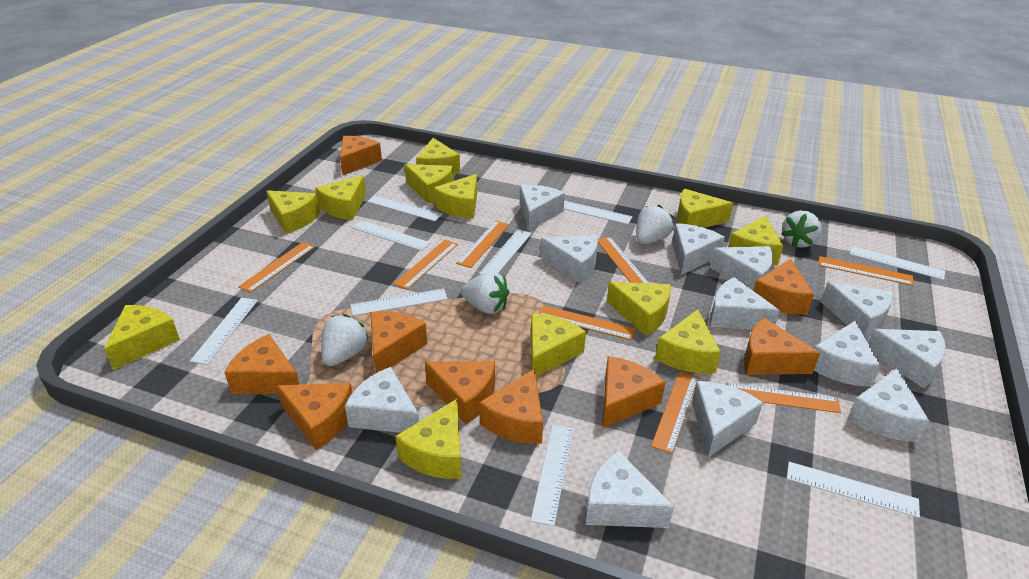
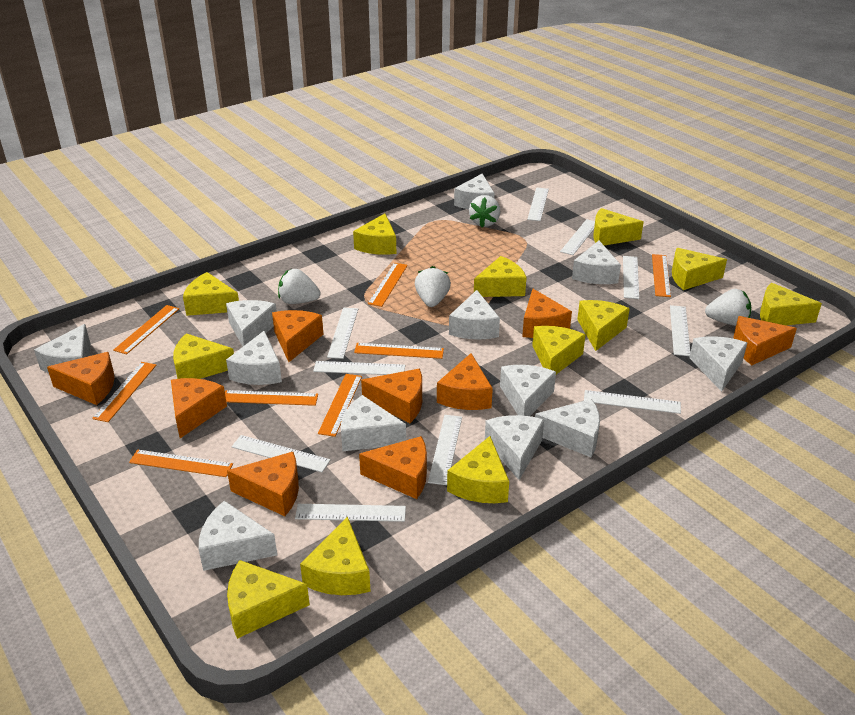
white ruler: 9 -> 10

